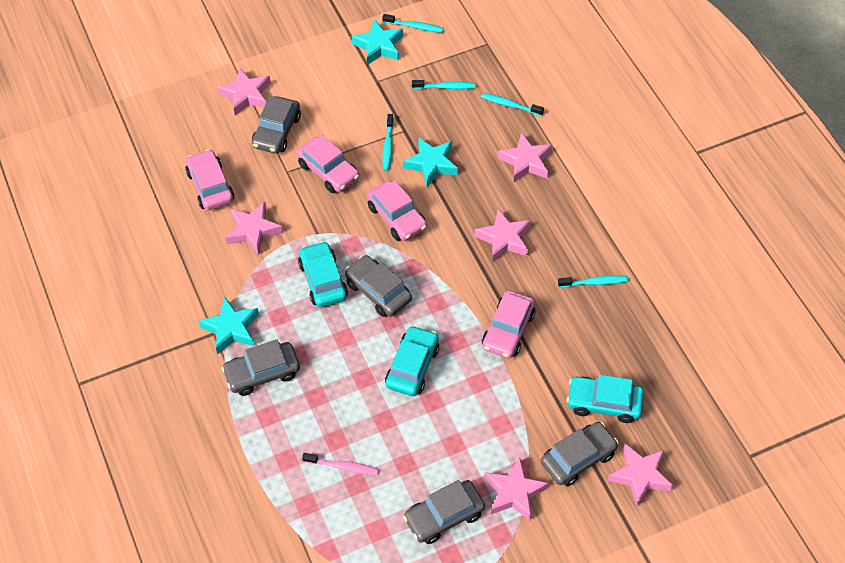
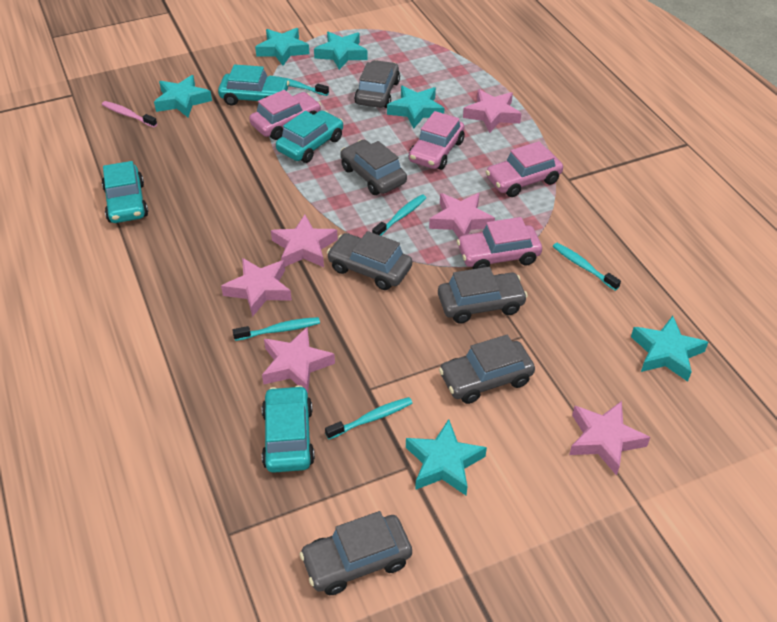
grey car: 5 -> 6
turquoise car: 3 -> 4
turquoise star: 3 -> 6

